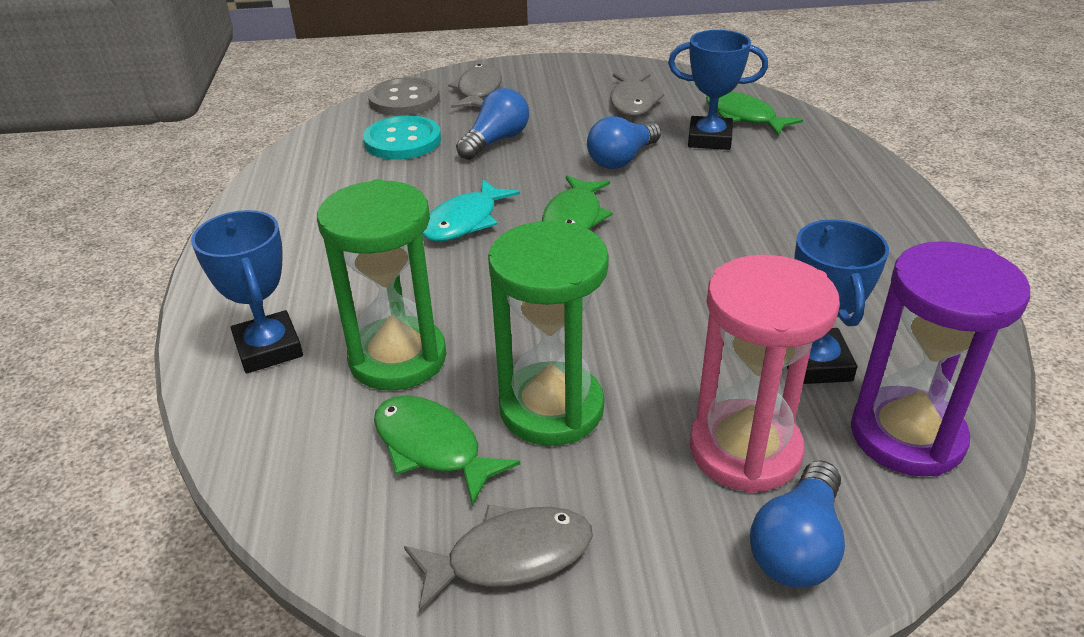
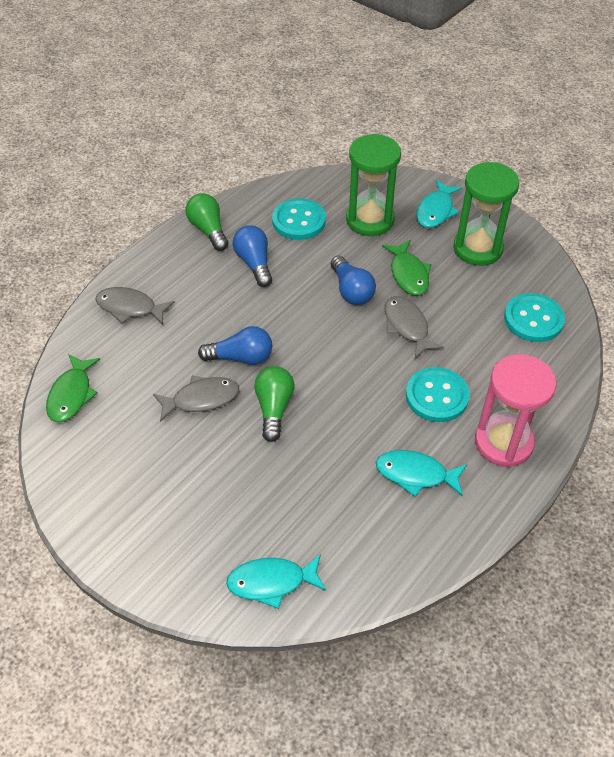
blue trophy: 3 -> 0
green fish: 3 -> 2
green light bulb: 0 -> 2
grey button: 1 -> 0
purple hourglass: 1 -> 0
turquoise button: 1 -> 3
turquoise fish: 1 -> 3

